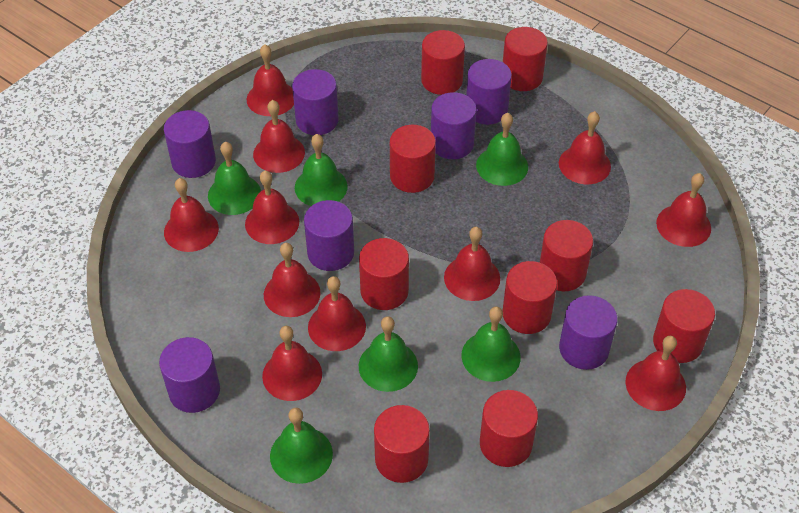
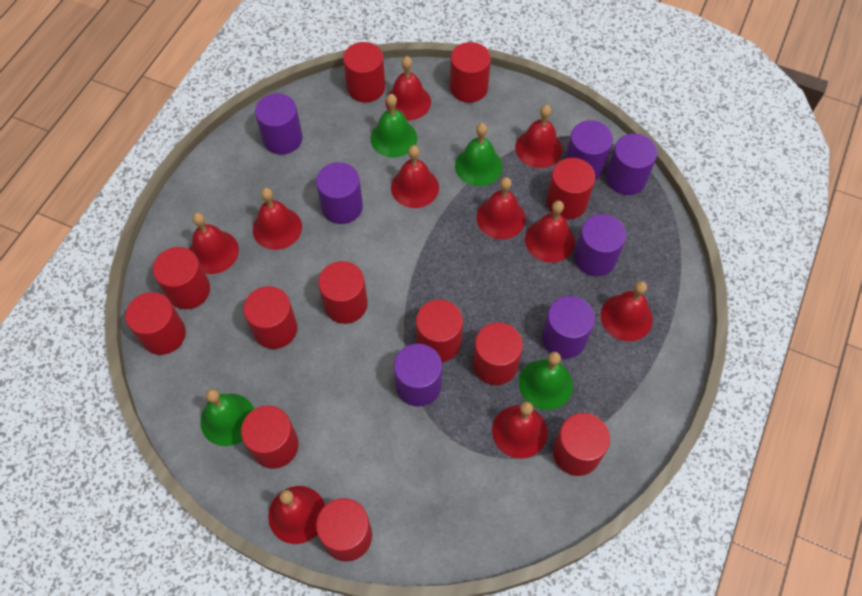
green bell: 6 -> 4
red bell: 11 -> 10
red cylinder: 9 -> 12

